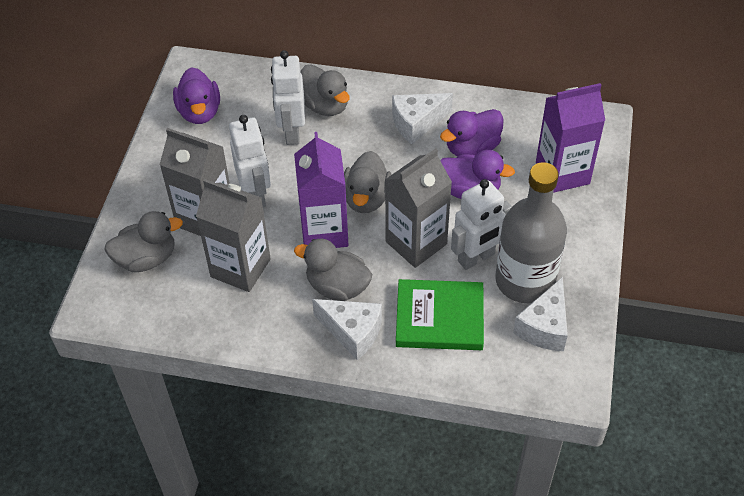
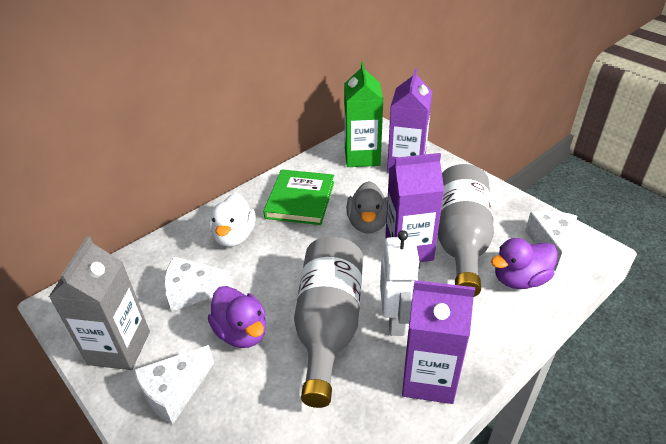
green carton: 0 -> 1
grey bottle: 1 -> 2
grey carton: 3 -> 1
grey duck: 4 -> 1
purple carton: 2 -> 3
purple duck: 3 -> 2
white duck: 0 -> 1
white robot: 3 -> 1

